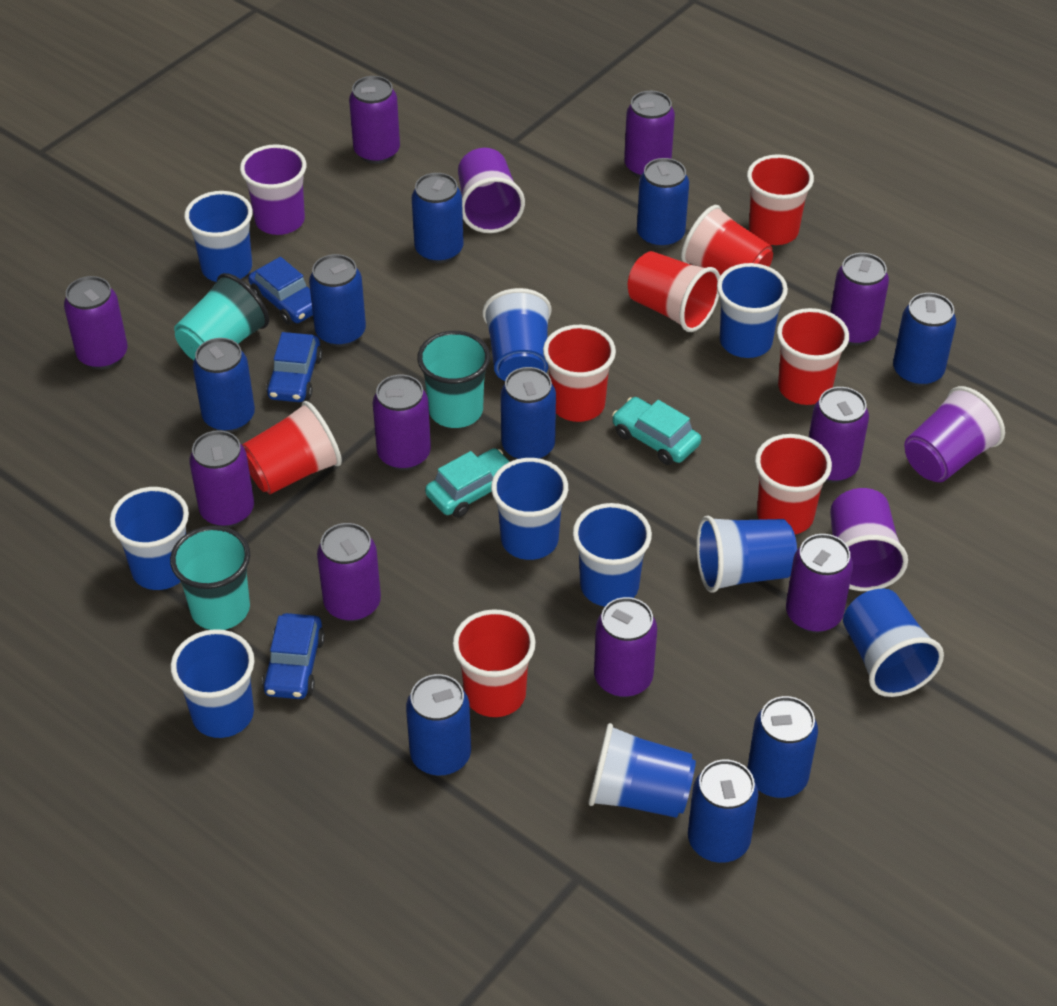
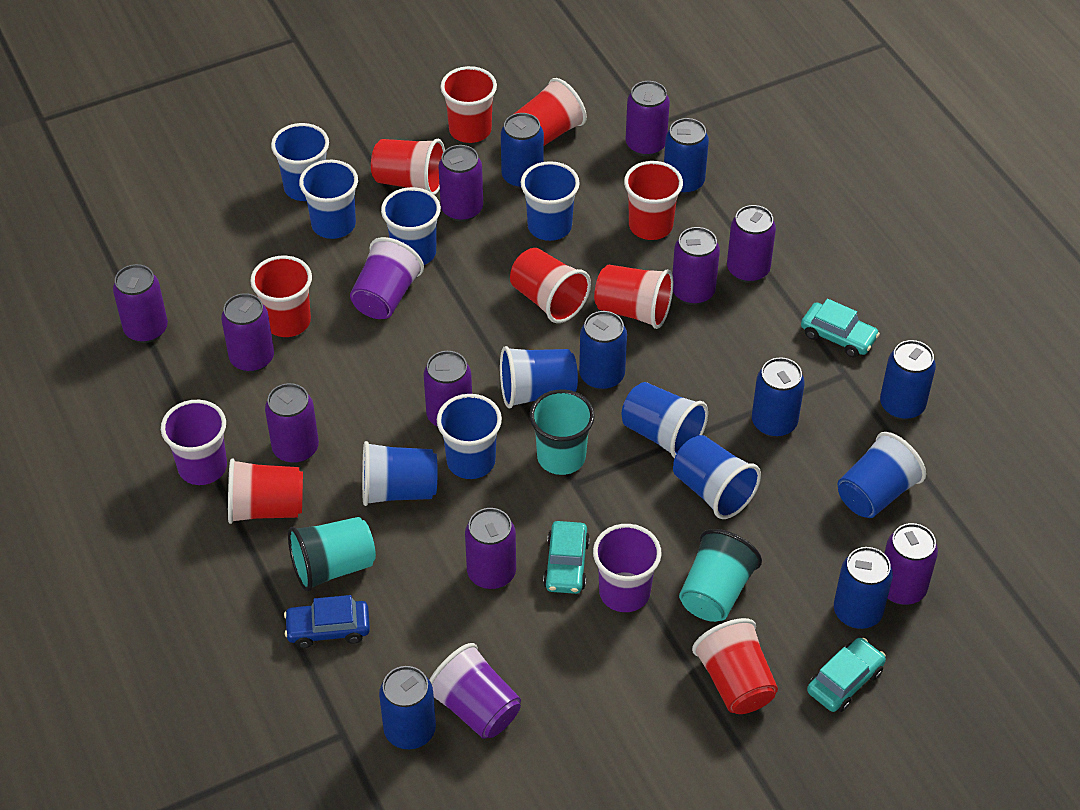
blue can: 9 -> 7
blue car: 3 -> 1
red cup: 8 -> 9
turquoise car: 2 -> 3

